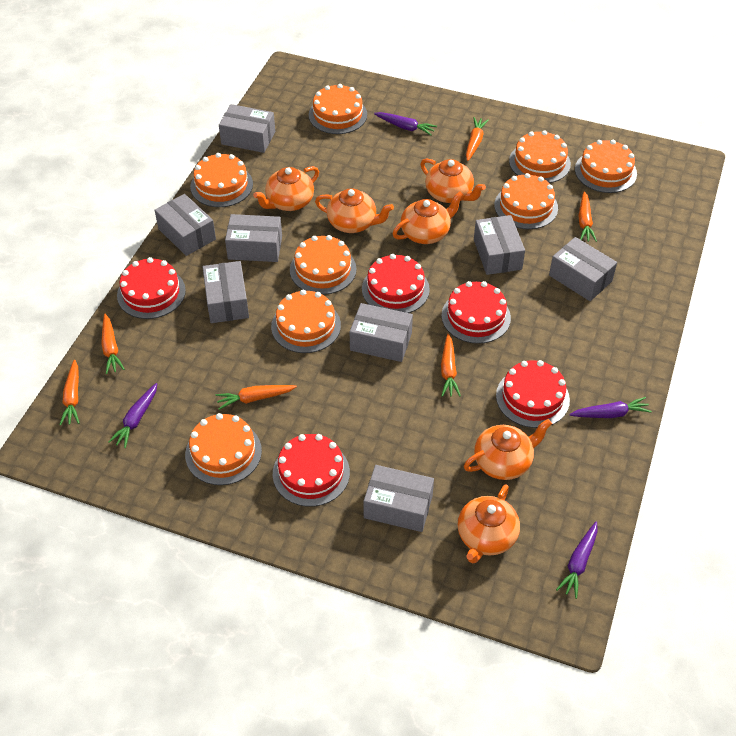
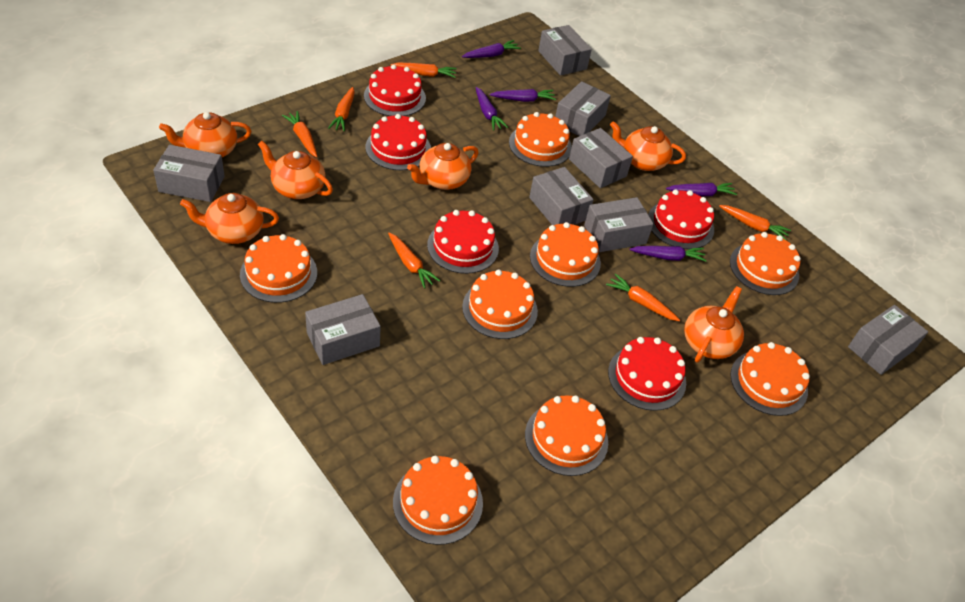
purple carrot: 4 -> 5

